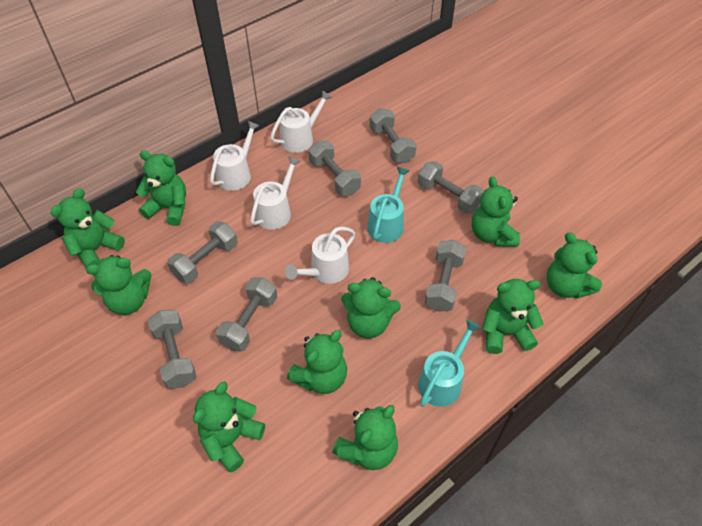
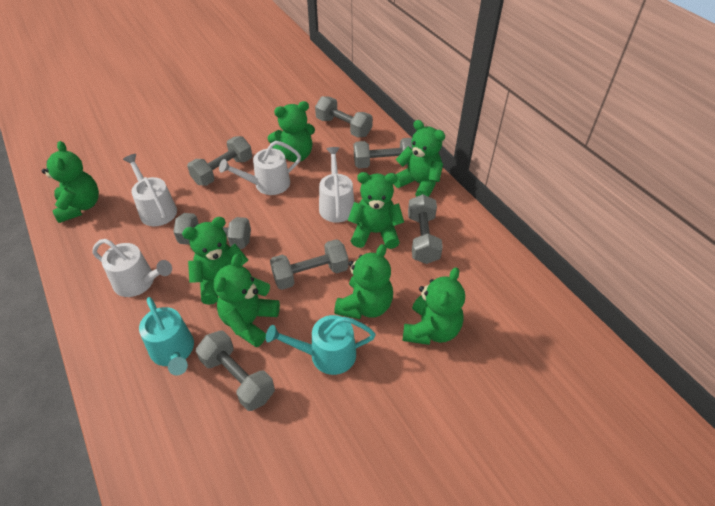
green teddy bear: 10 -> 8

